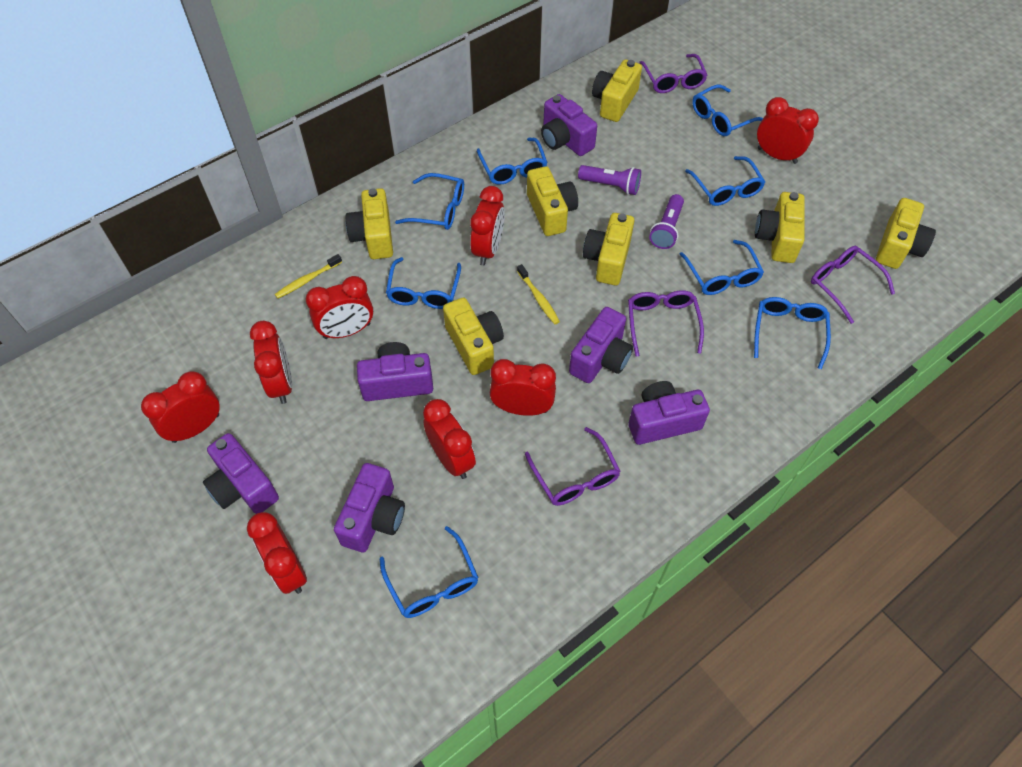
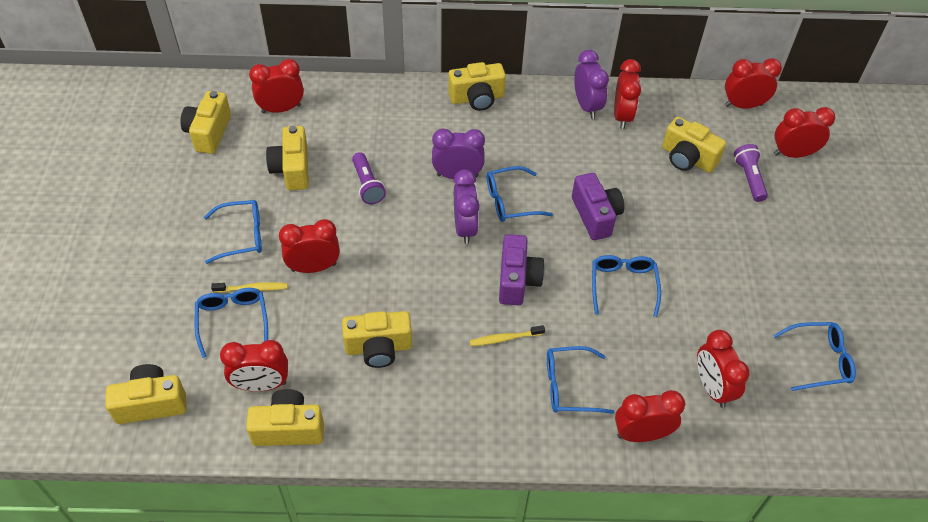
blue glasses: 8 -> 6
purple camera: 6 -> 2
purple clock: 0 -> 3
purple glasses: 4 -> 0

